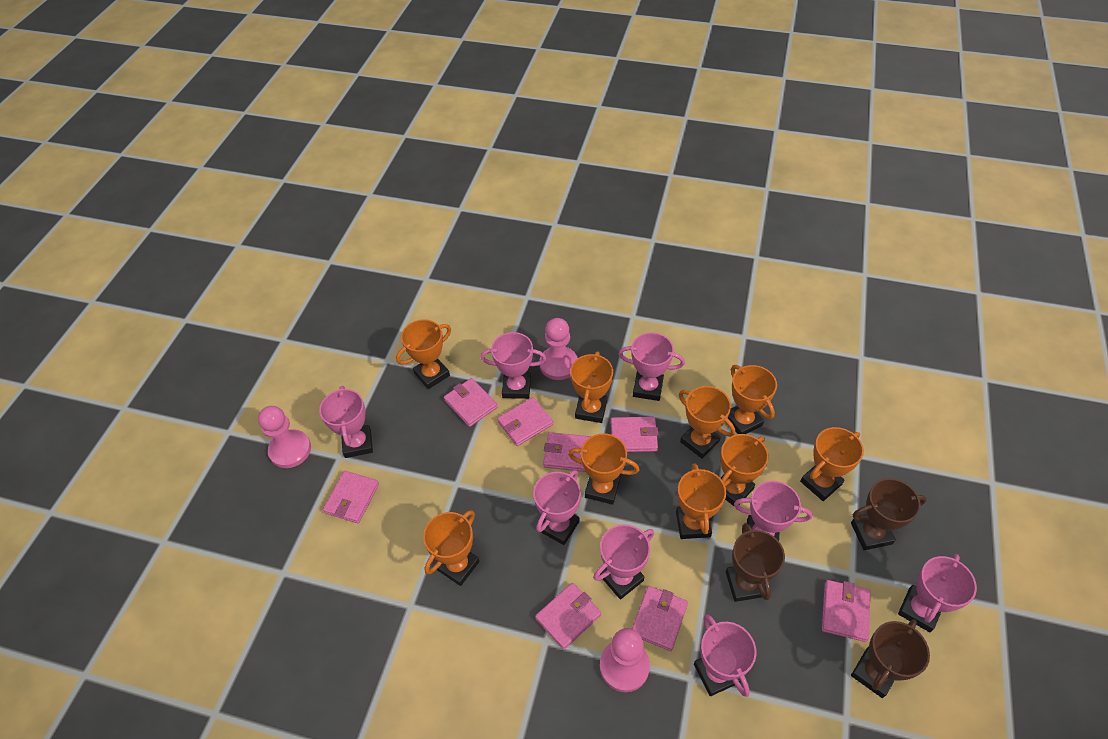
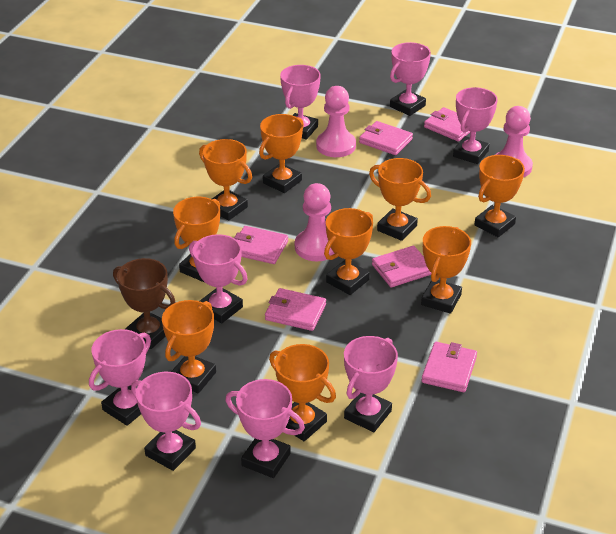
brown trophy: 3 -> 1
pink wallet: 8 -> 6

